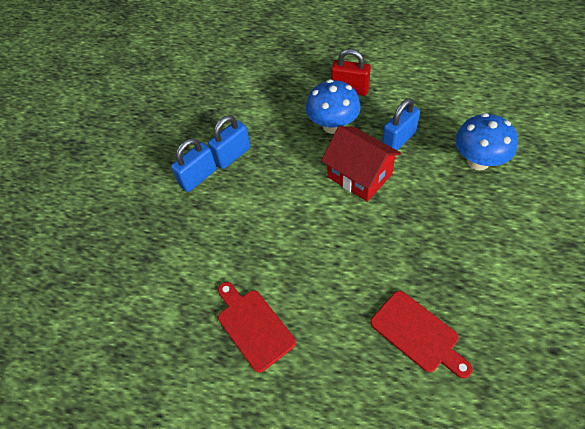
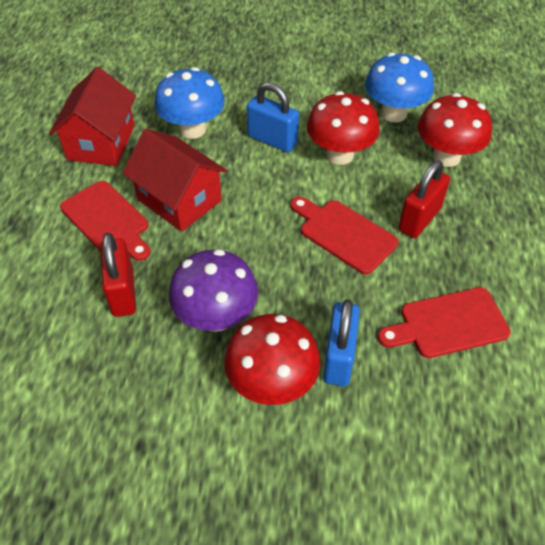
blue padlock: 3 -> 2
purple mushroom: 0 -> 1
red cutting board: 2 -> 3
red house: 1 -> 2
red mushroom: 0 -> 3
red padlock: 1 -> 2

